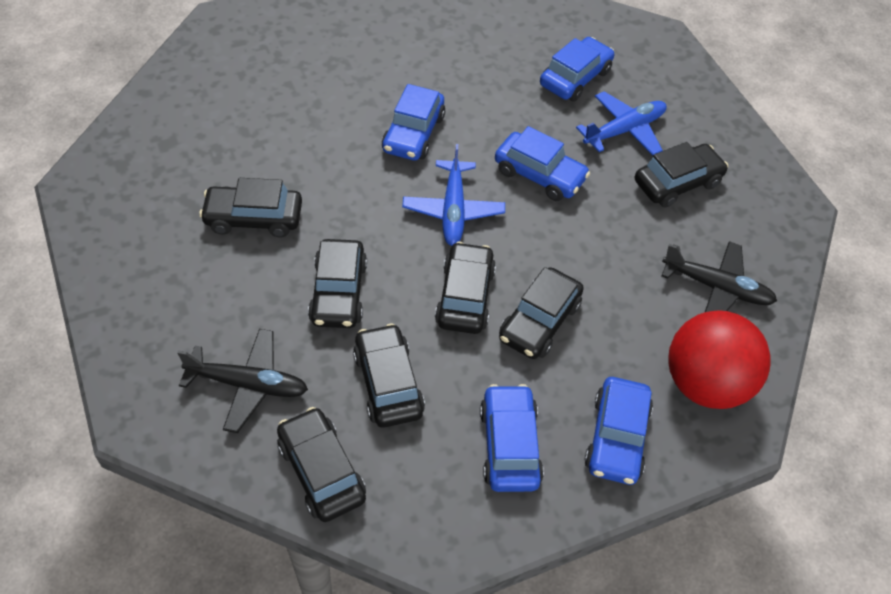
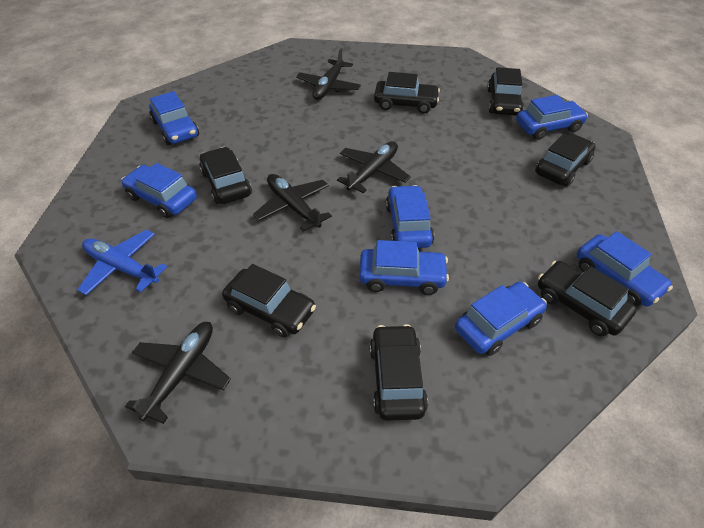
black plane: 2 -> 4
blue car: 5 -> 7
blue plane: 2 -> 1
red ball: 1 -> 0

